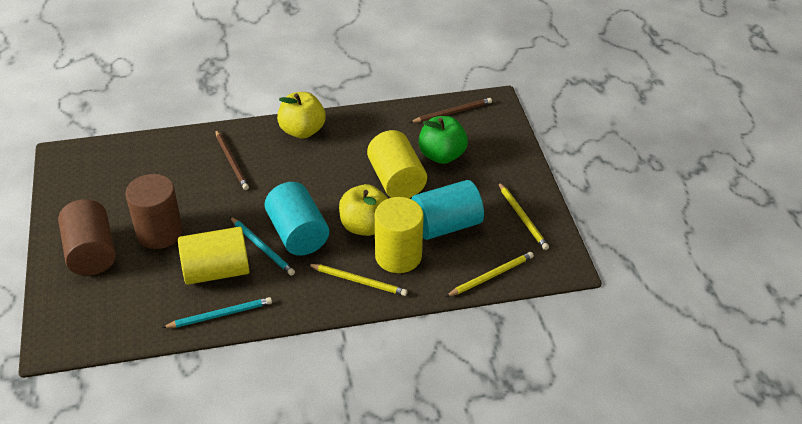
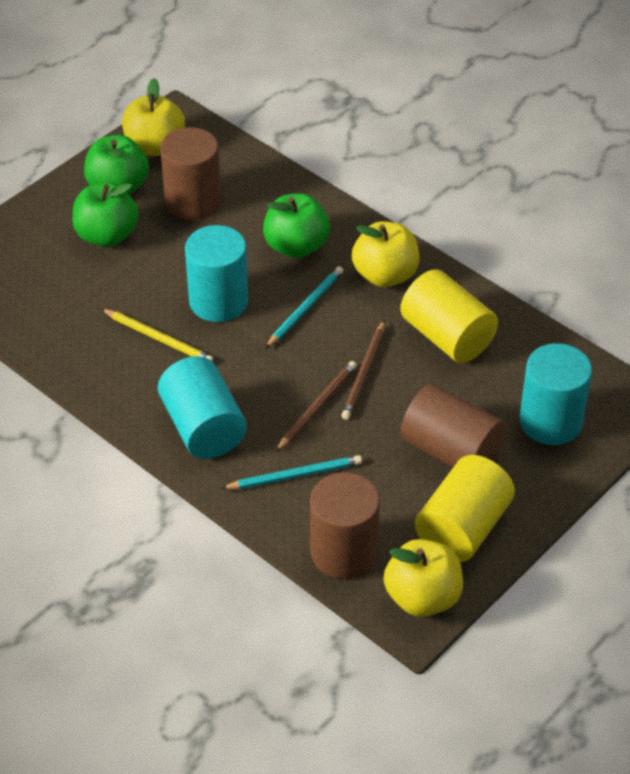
brown cylinder: 2 -> 3
green apple: 1 -> 3
turquoise cylinder: 2 -> 3
yellow apple: 2 -> 3
yellow cylinder: 3 -> 2
yellow pencil: 3 -> 1

